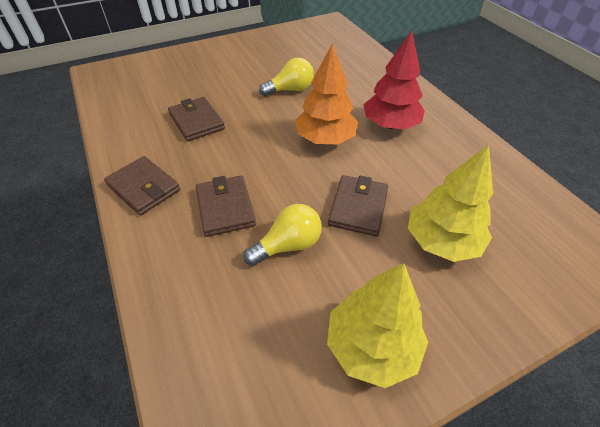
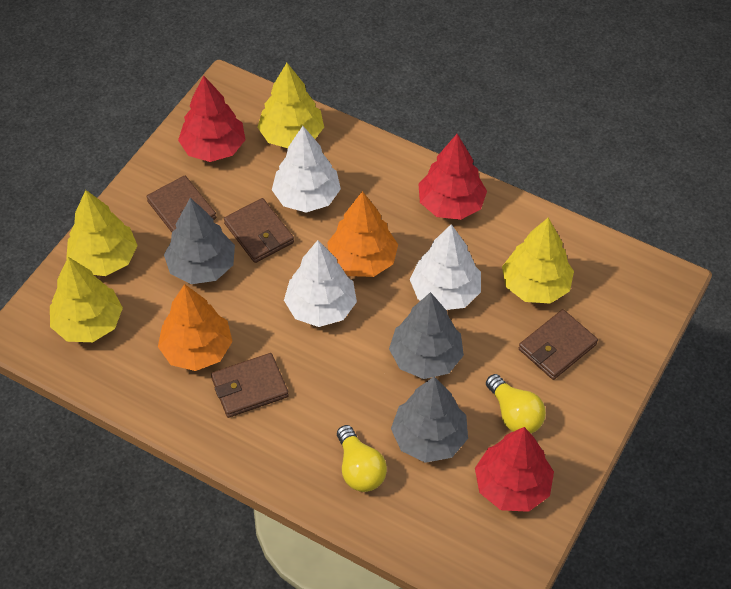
grey tree: 0 -> 3
orange tree: 1 -> 2
red tree: 1 -> 3
white tree: 0 -> 3
yellow tree: 2 -> 4

